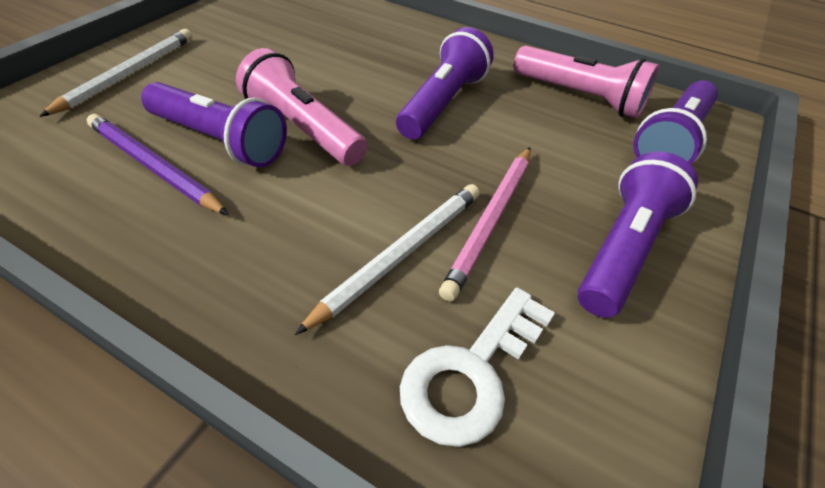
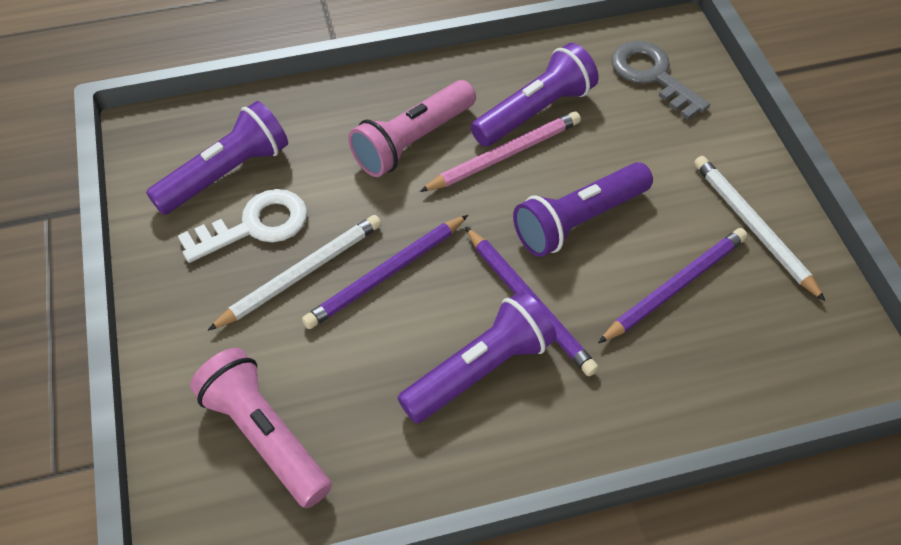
grey key: 0 -> 1
purple pencil: 1 -> 3

